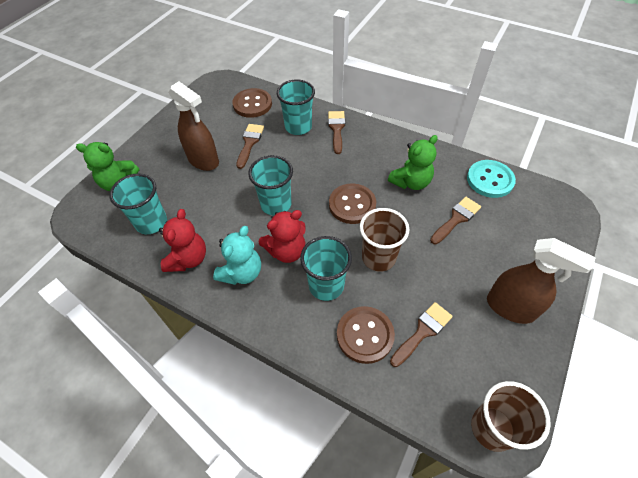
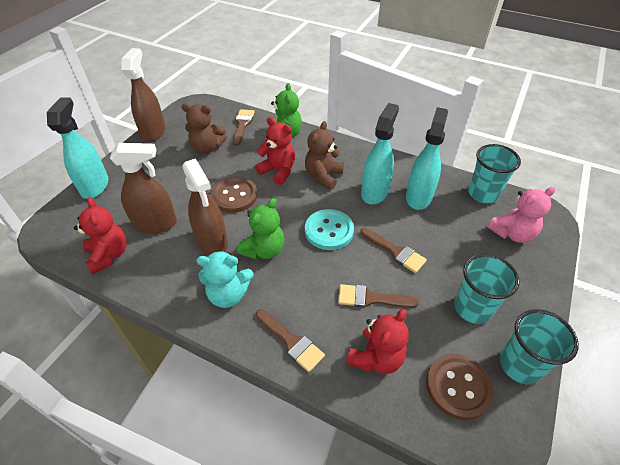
brown button: 3 -> 2
brown cup: 2 -> 0
brown spray bottle: 2 -> 3
brown teddy bear: 0 -> 2
pink teddy bear: 0 -> 1
red teddy bear: 2 -> 3
turquoise cup: 4 -> 3
turquoise spray bottle: 0 -> 3

